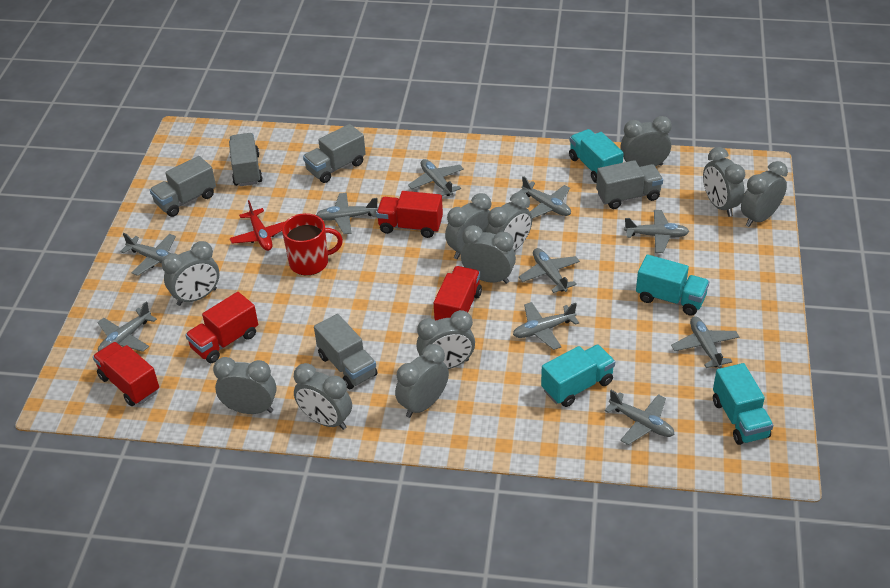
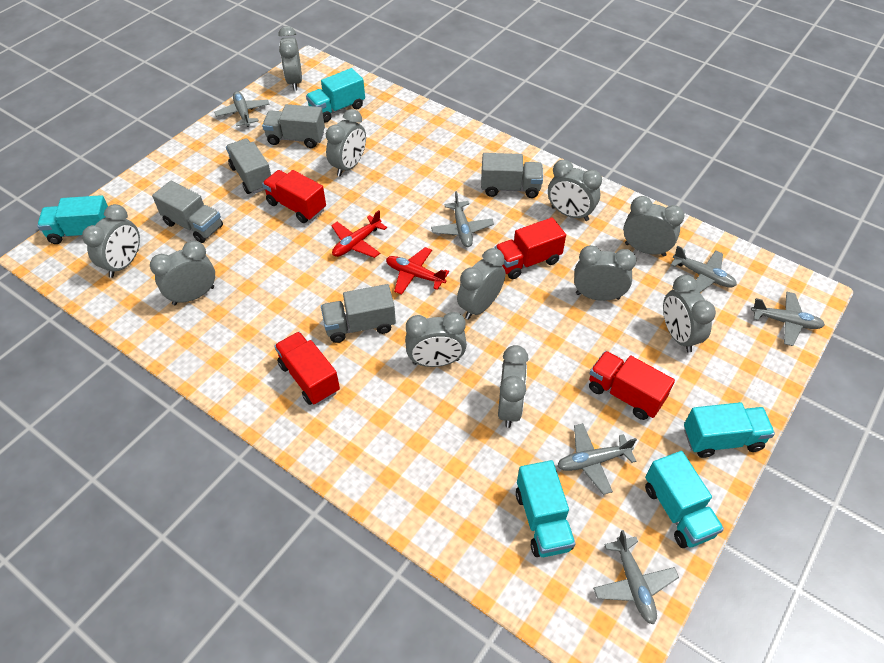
grey plane: 10 -> 6
red mug: 1 -> 0
red plane: 1 -> 2
turquoise truck: 4 -> 5

